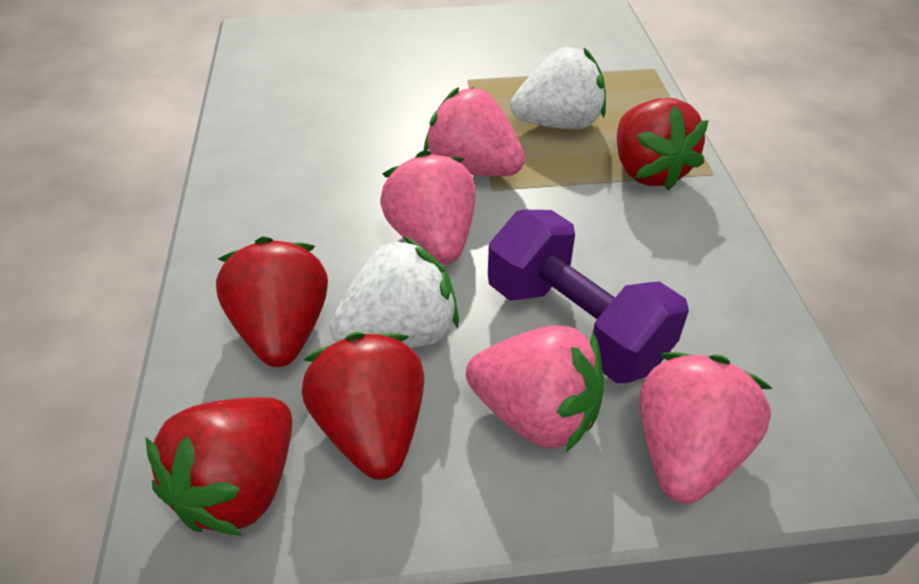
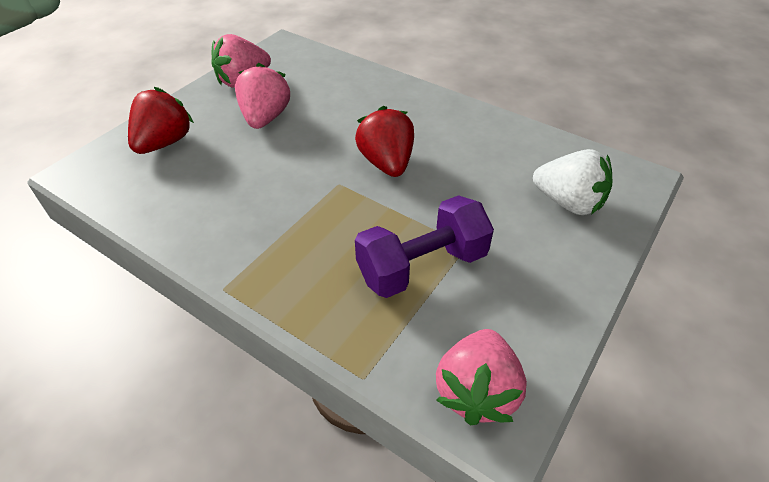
pink strawberry: 4 -> 3
red strawberry: 4 -> 2
white strawberry: 2 -> 1

